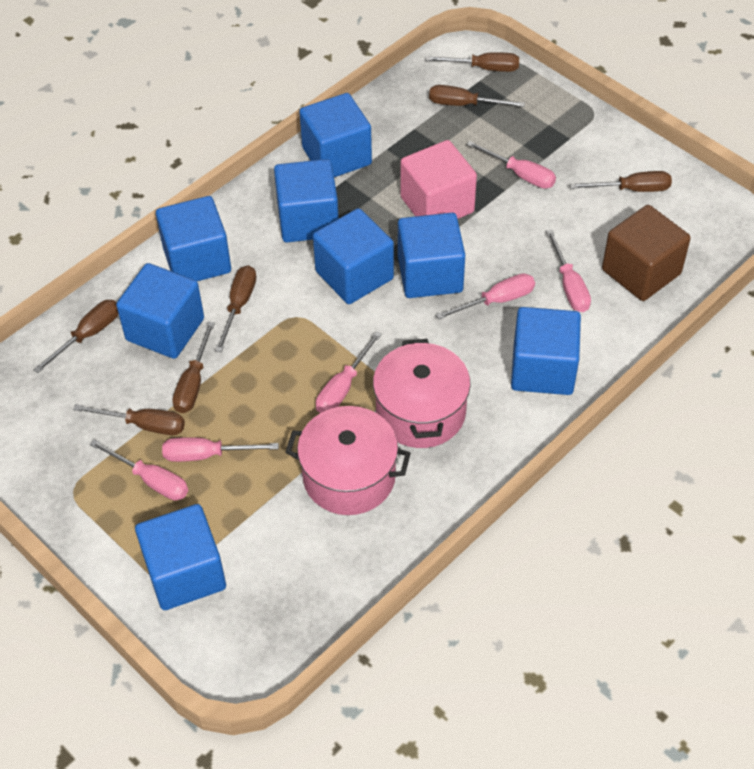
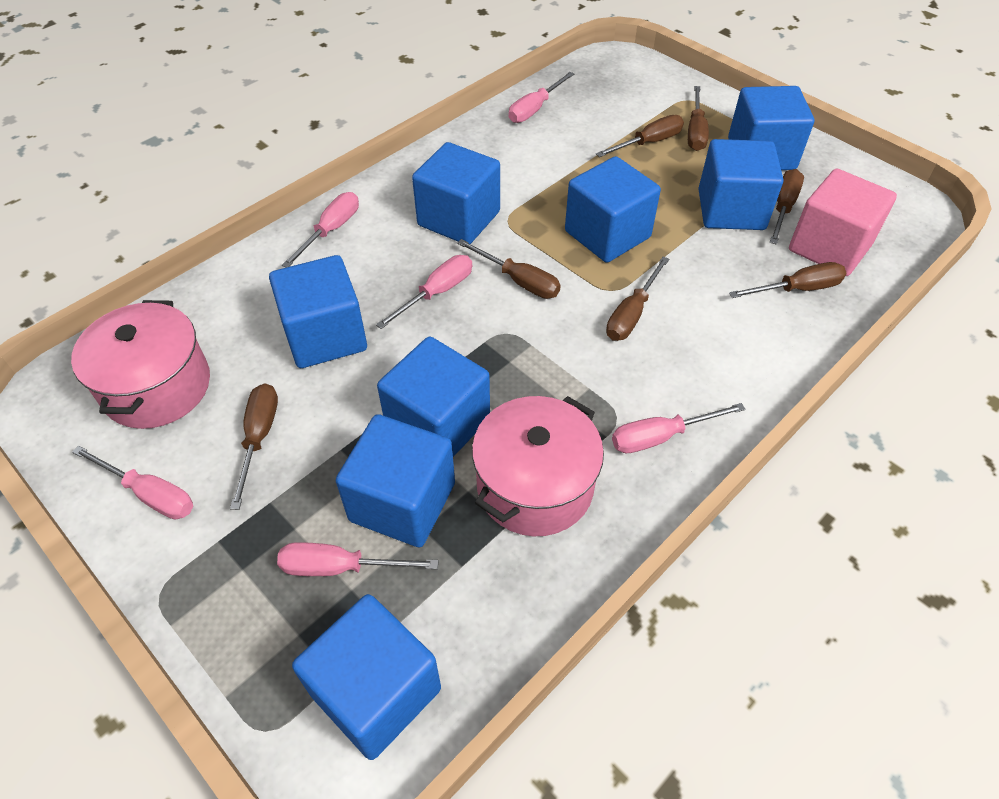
brown cube: 1 -> 0

